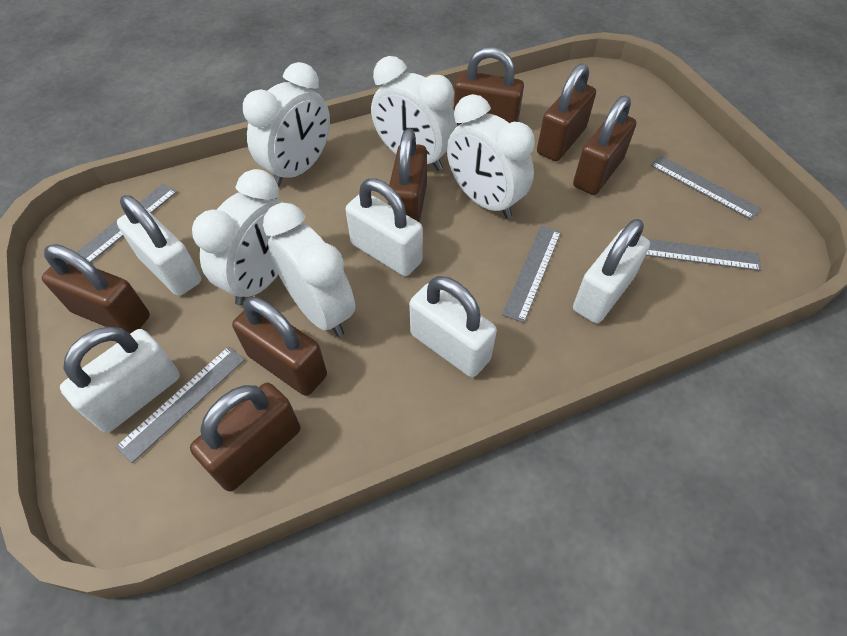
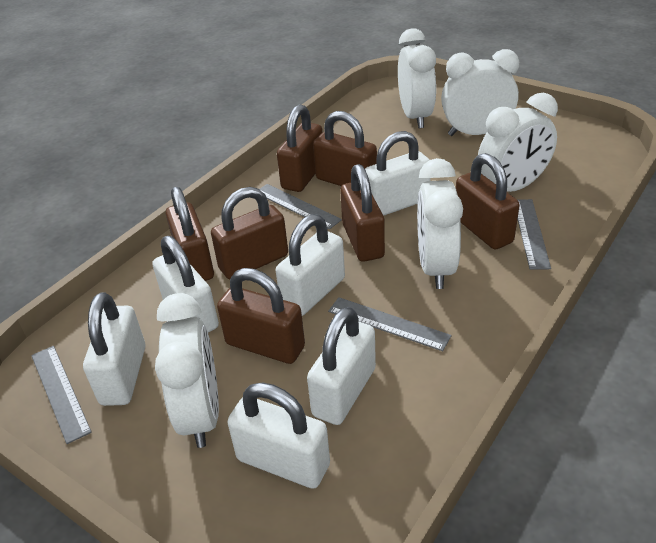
grey ruler: 5 -> 4
white padlock: 5 -> 6

